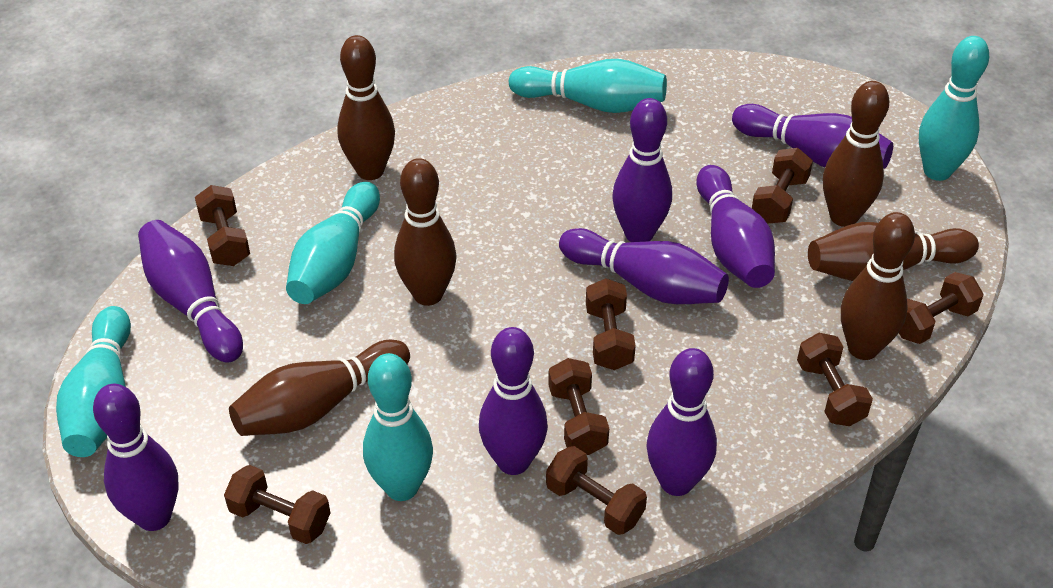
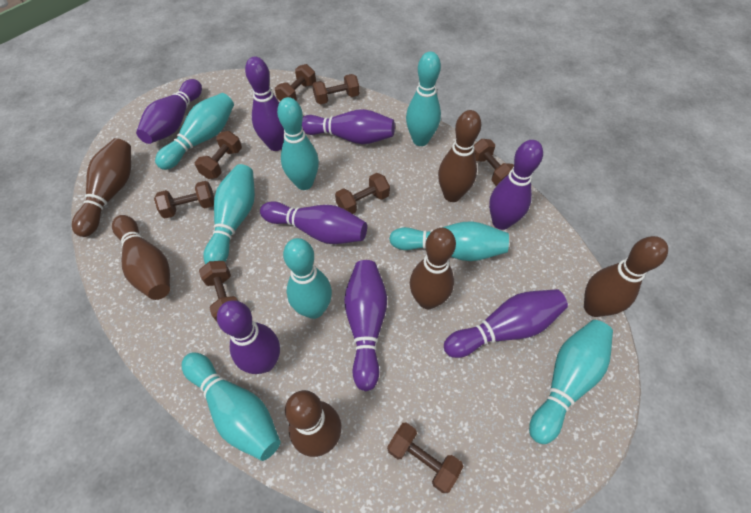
turquoise bowling pin: 5 -> 8

